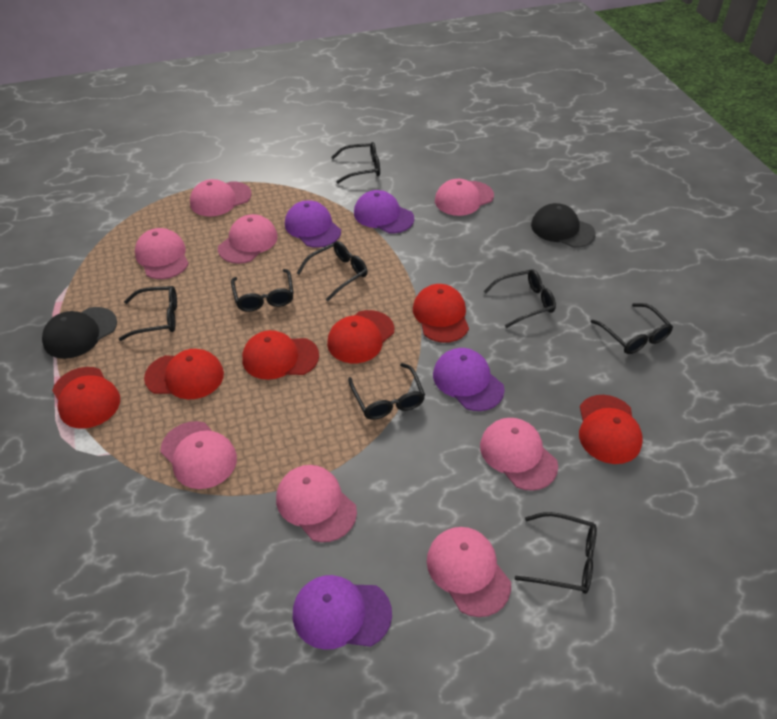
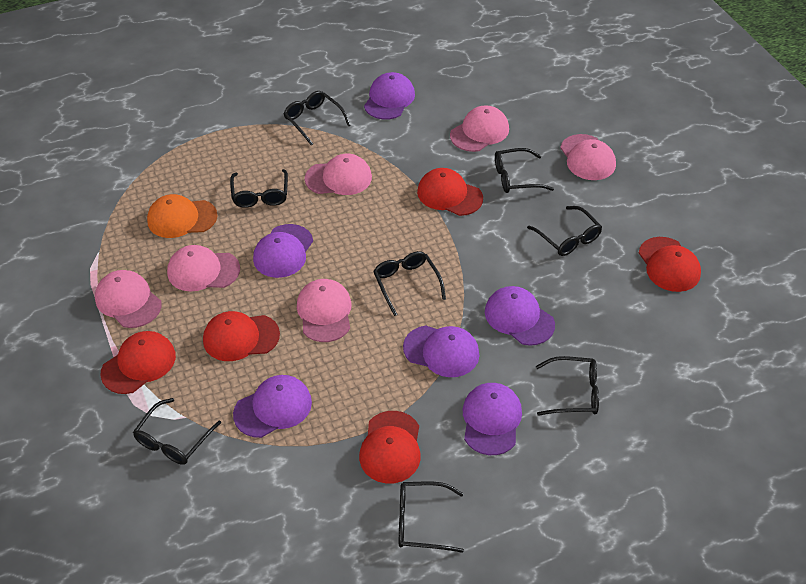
black cap: 2 -> 0
orange cap: 0 -> 1
pink cap: 8 -> 6
purple cap: 4 -> 6
red cap: 6 -> 5

